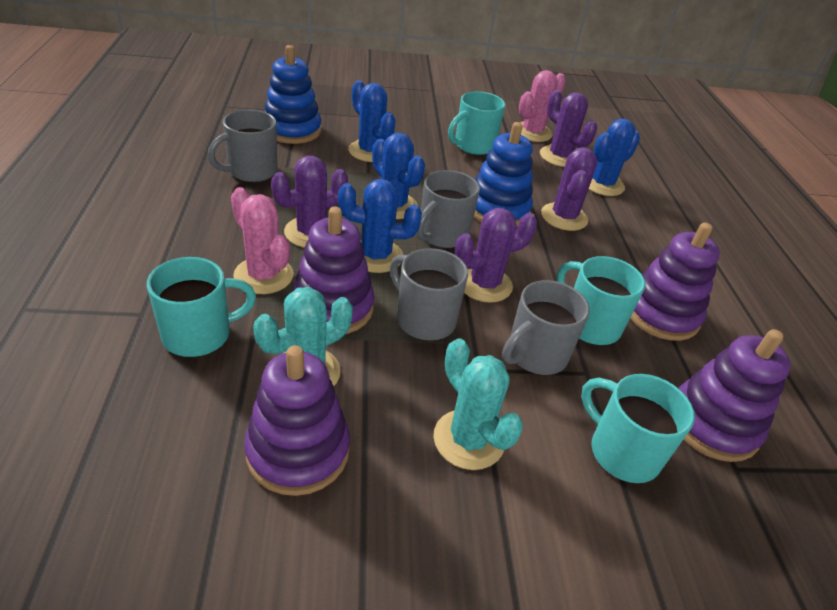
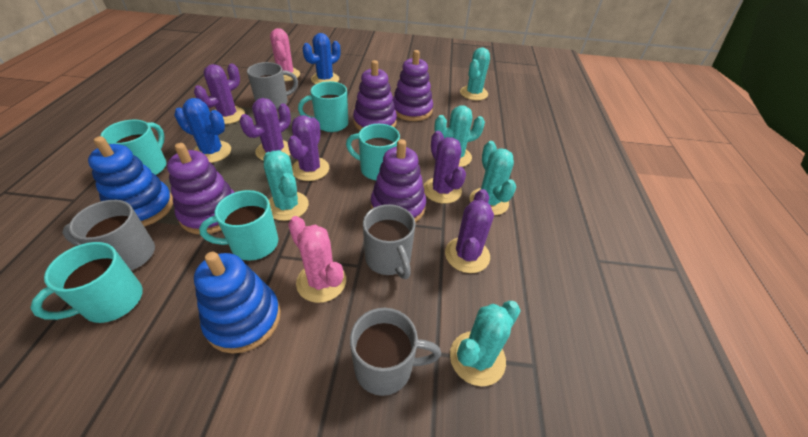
blue cactus: 4 -> 2
purple cactus: 4 -> 5
turquoise cactus: 2 -> 5
turquoise mug: 4 -> 5

